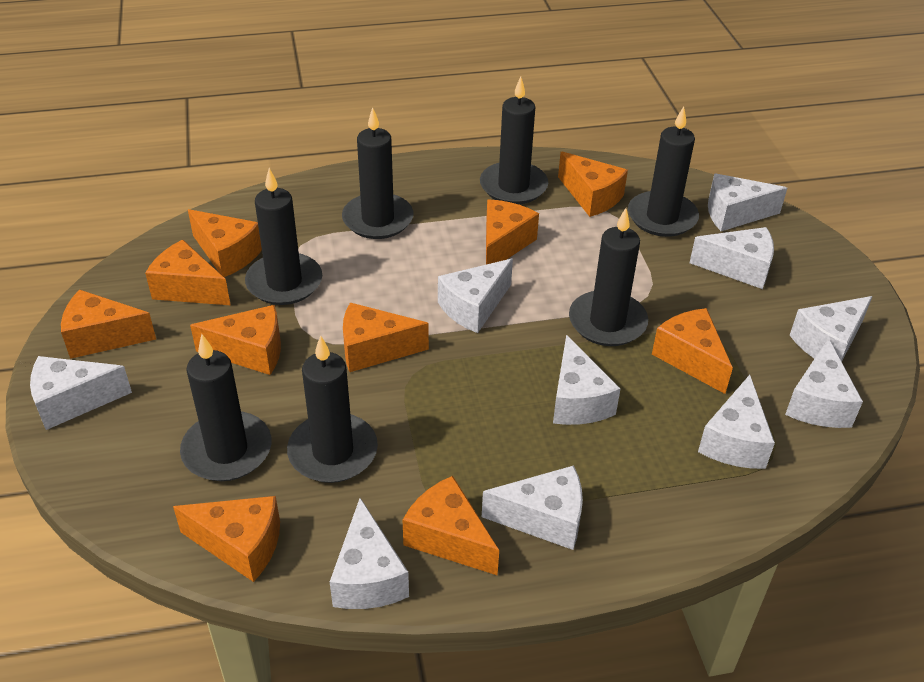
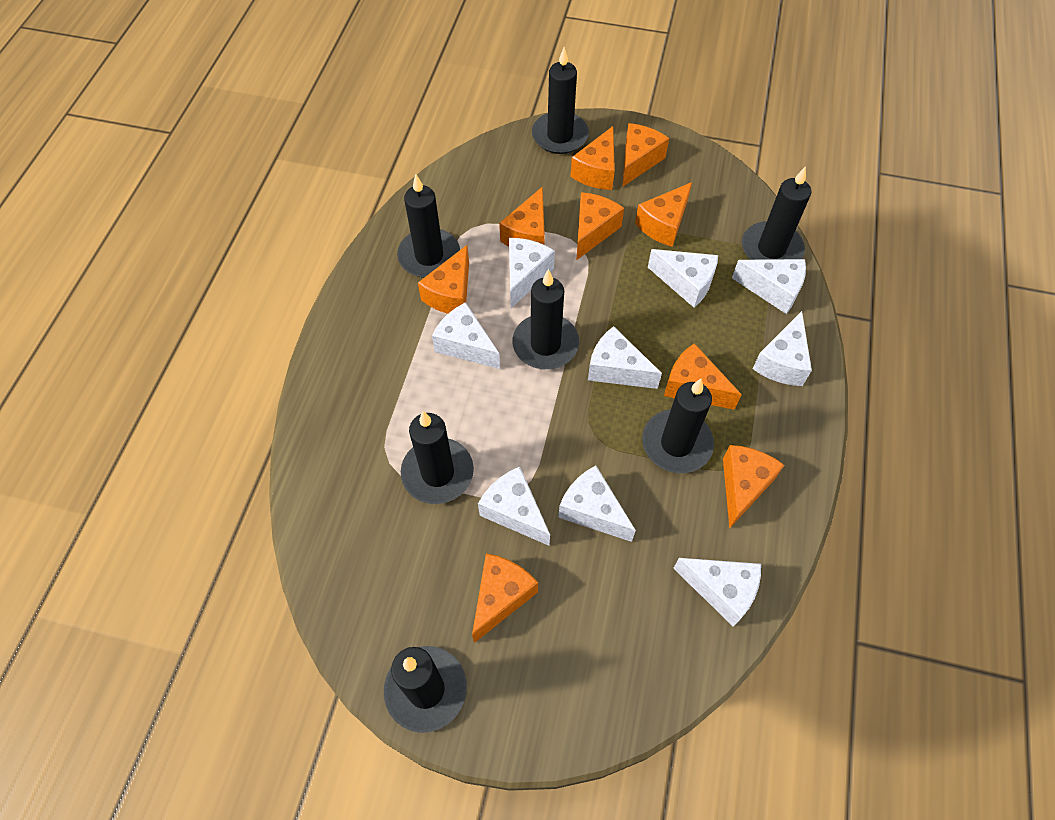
orange cheese: 10 -> 9
white cheese: 10 -> 9

